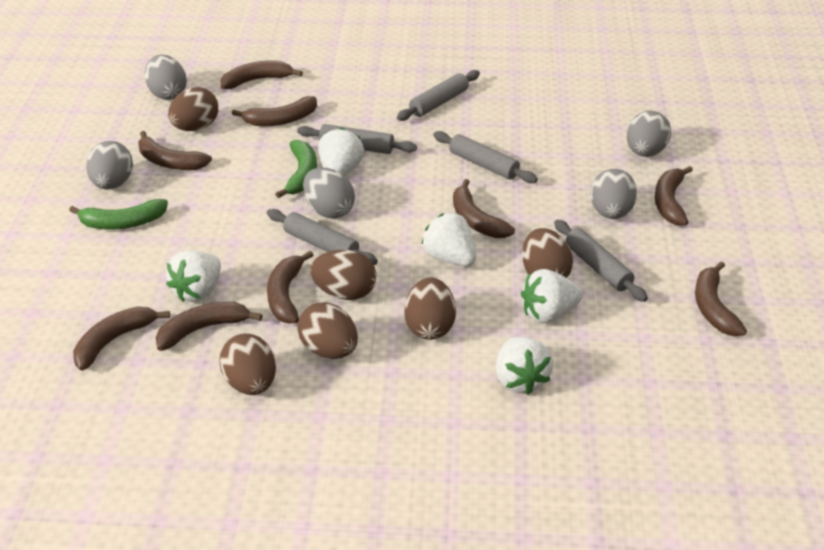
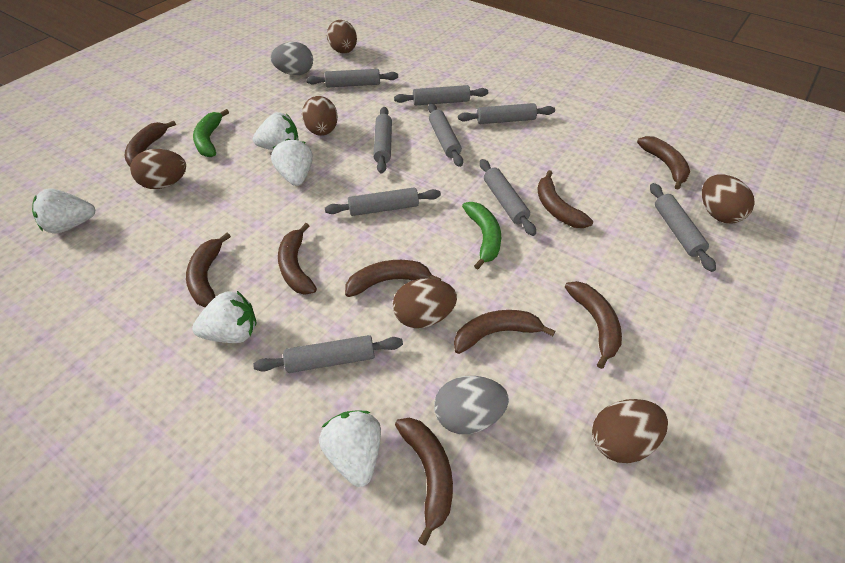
grey egg: 5 -> 2
grey rolling pin: 5 -> 9

